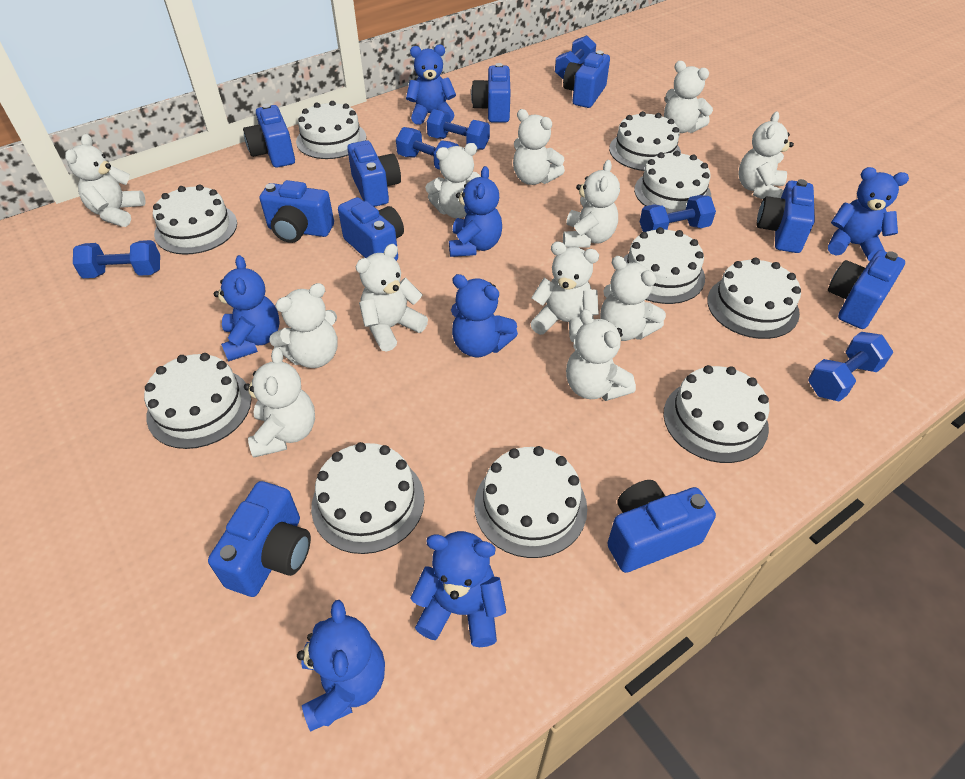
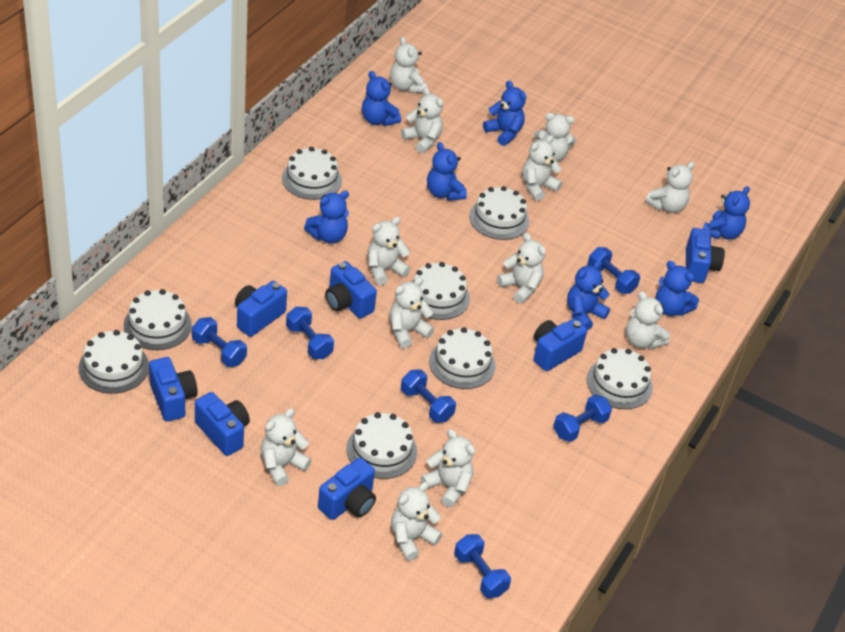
blue camera: 10 -> 7
white cake: 10 -> 8

